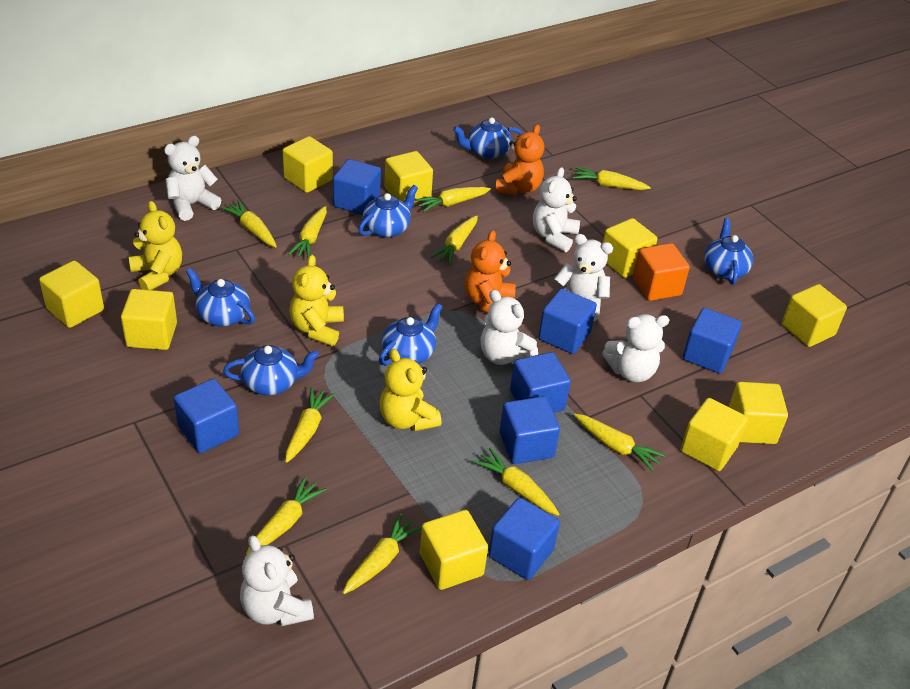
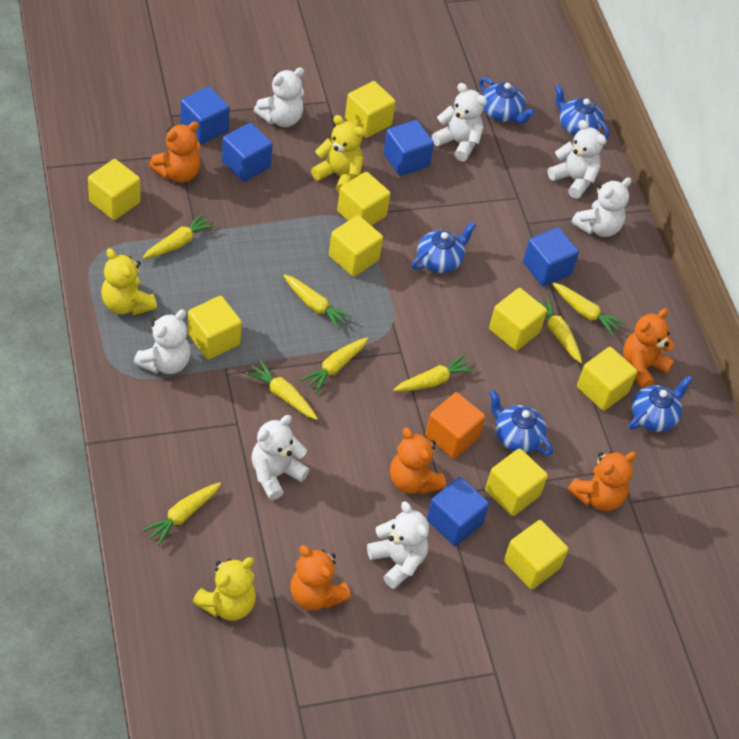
blue cube: 7 -> 5
blue teapot: 6 -> 5
orange teddy bear: 2 -> 5
white teddy bear: 6 -> 7
yellow carrot: 10 -> 8

